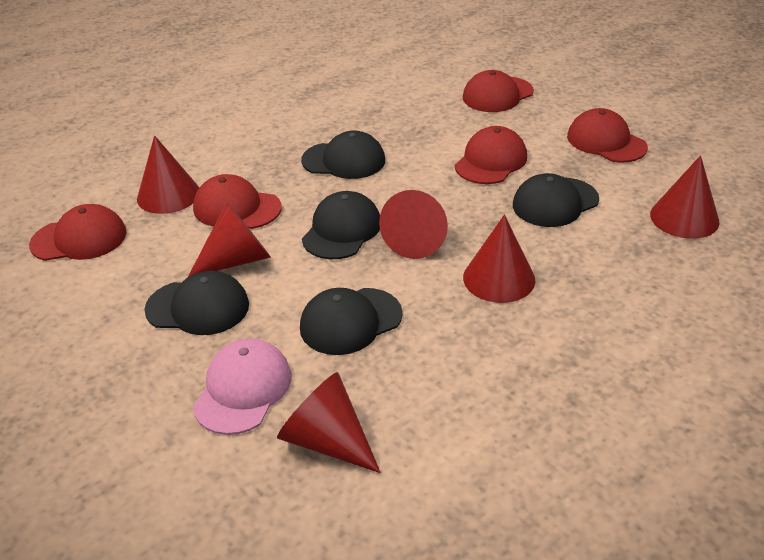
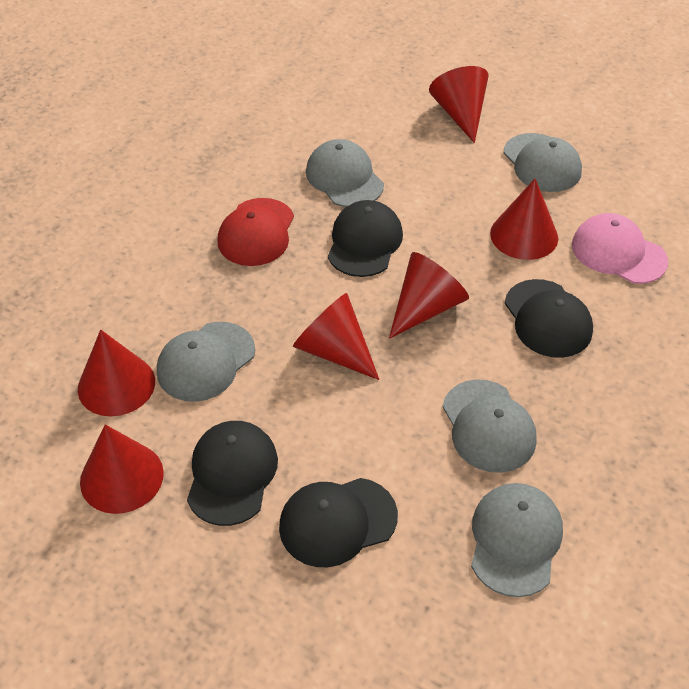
black cap: 5 -> 4
grey cap: 0 -> 5
red cap: 5 -> 1

